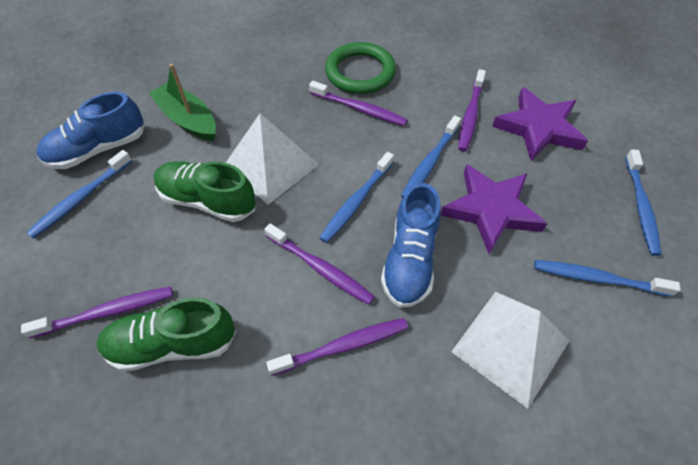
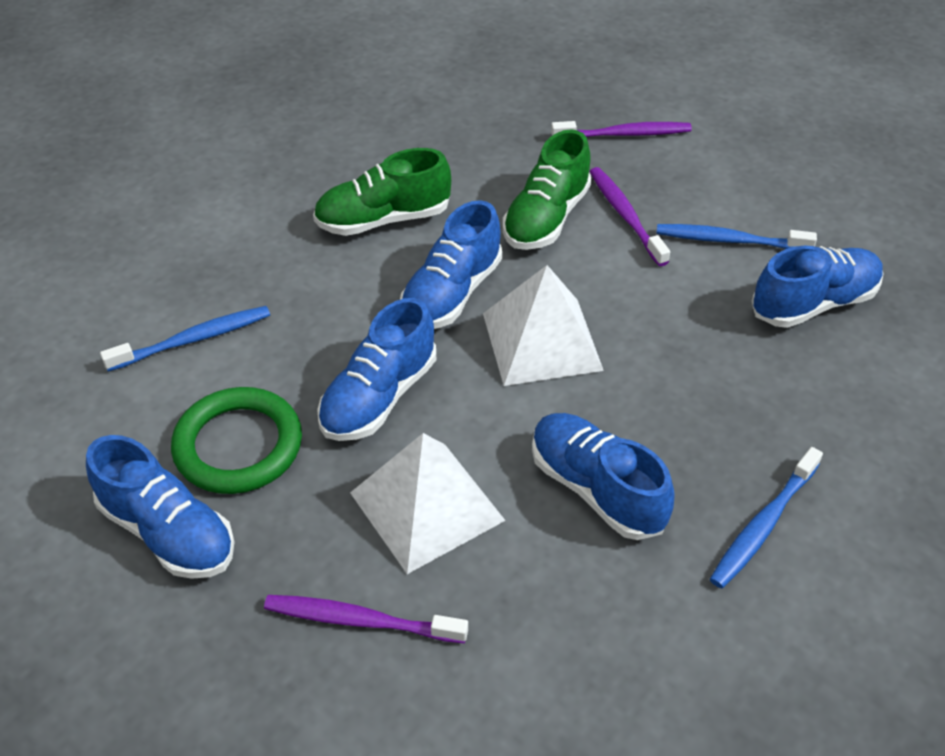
blue shoe: 2 -> 5
blue toothbrush: 5 -> 3
green boat: 1 -> 0
purple star: 2 -> 0
purple toothbrush: 5 -> 3

